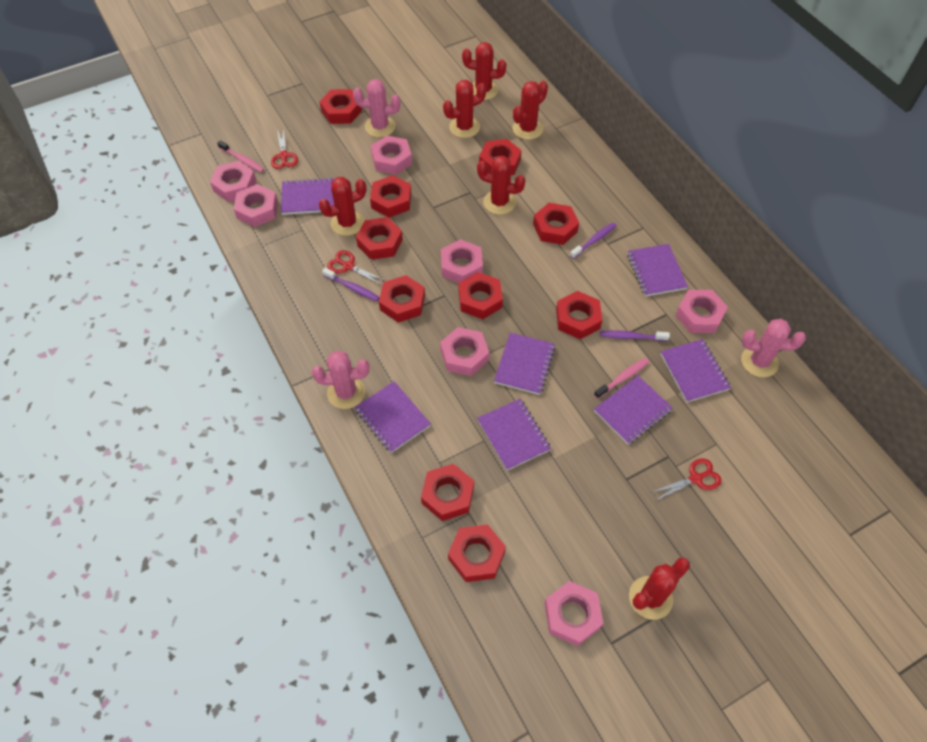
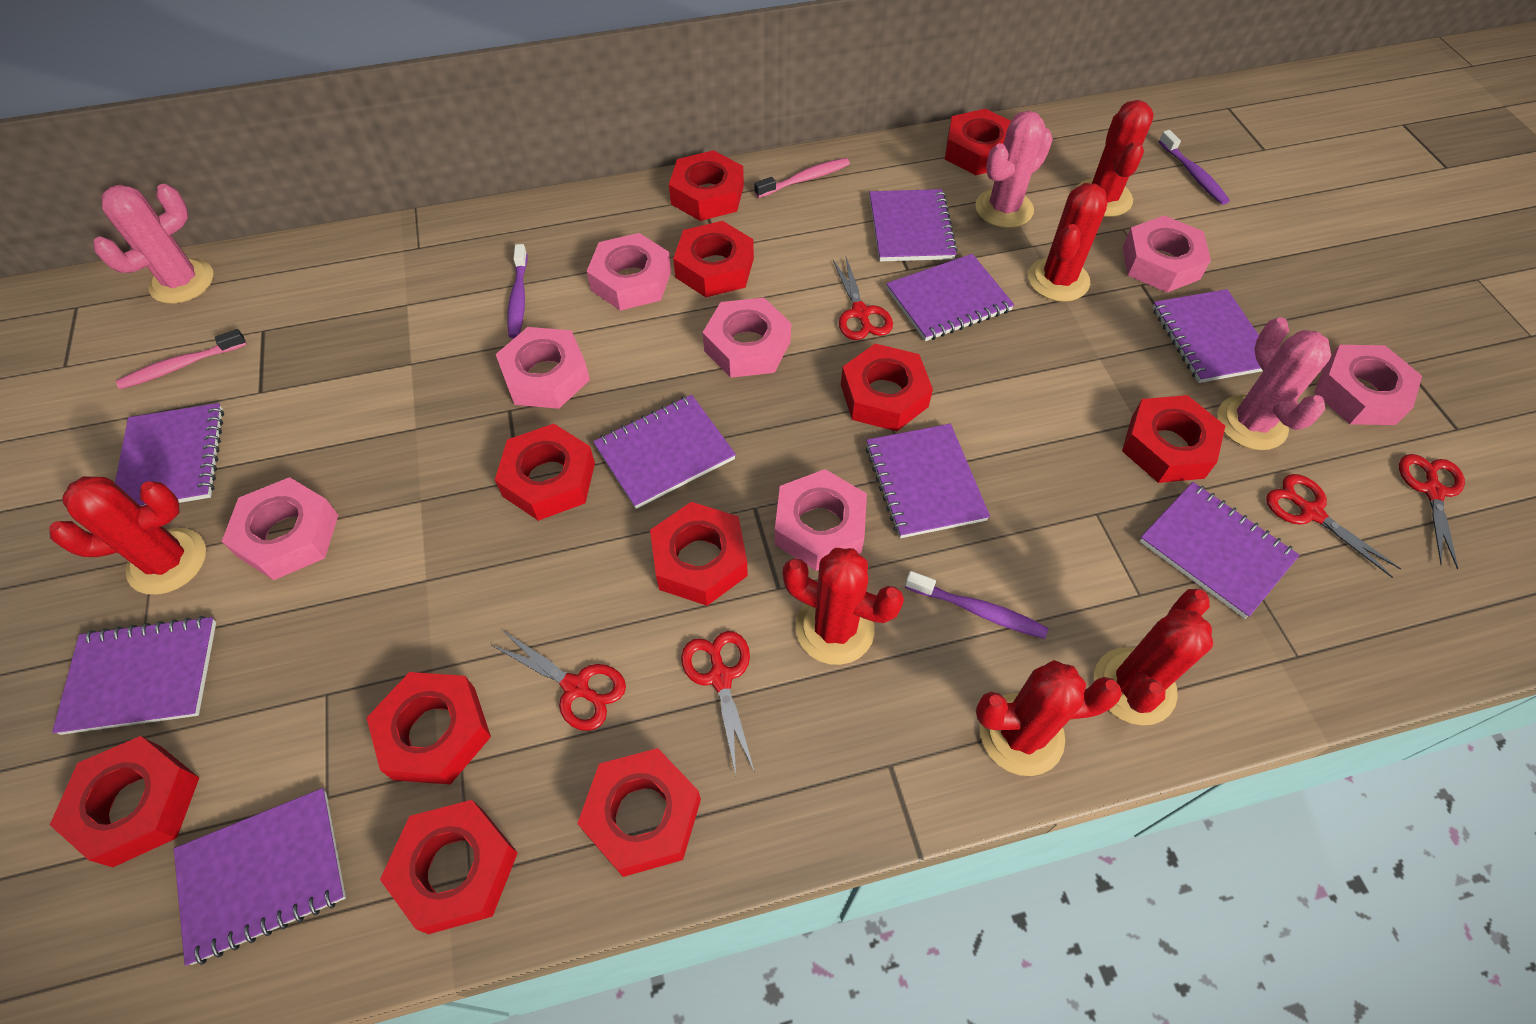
purple notebook: 7 -> 9
red nut: 10 -> 11
red scissors: 3 -> 5

